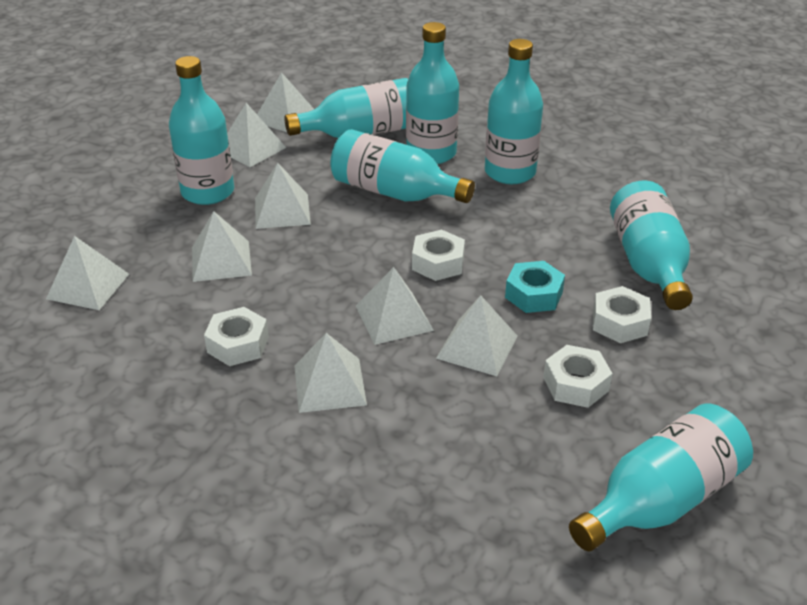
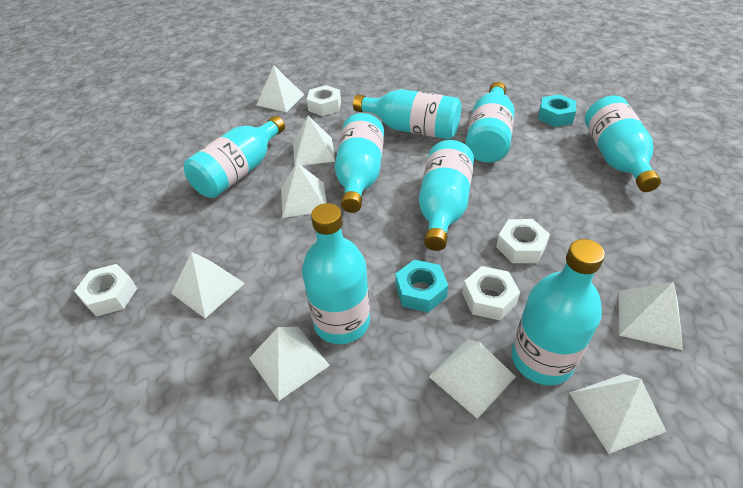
turquoise bottle: 7 -> 8
turquoise nut: 1 -> 2

